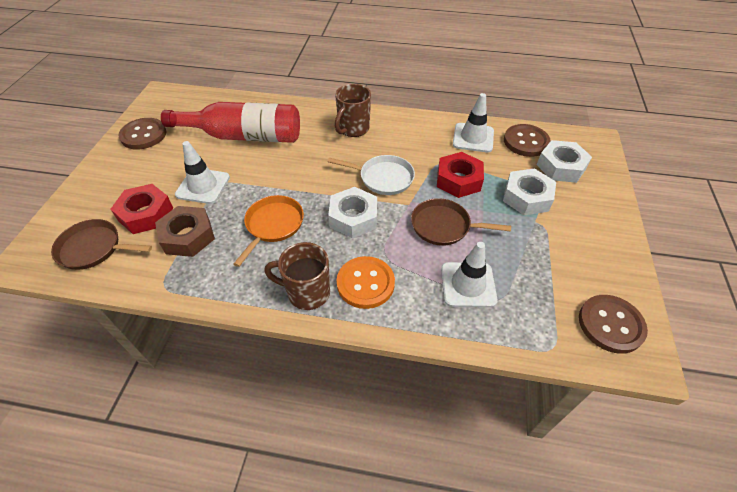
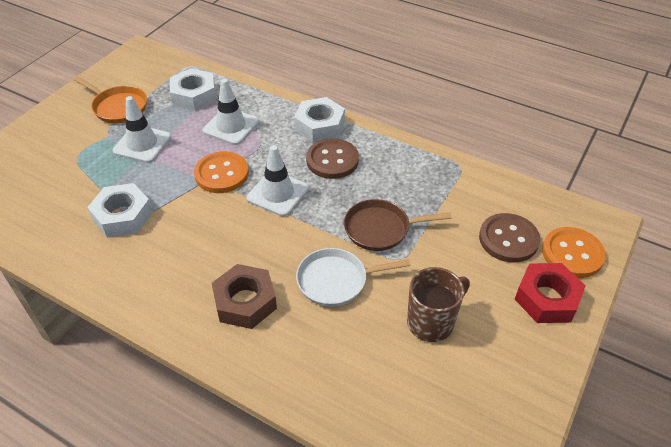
brown button: 3 -> 2
brown mug: 2 -> 1
brown pan: 2 -> 1
orange button: 1 -> 2
red bottle: 1 -> 0
red nut: 2 -> 1

